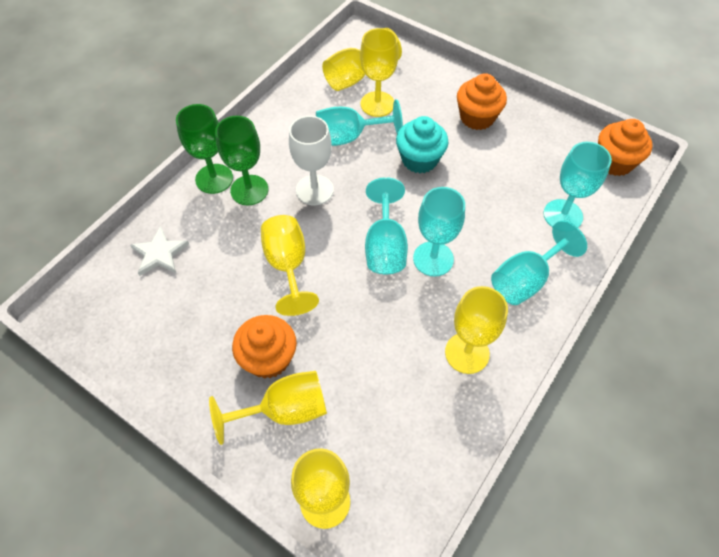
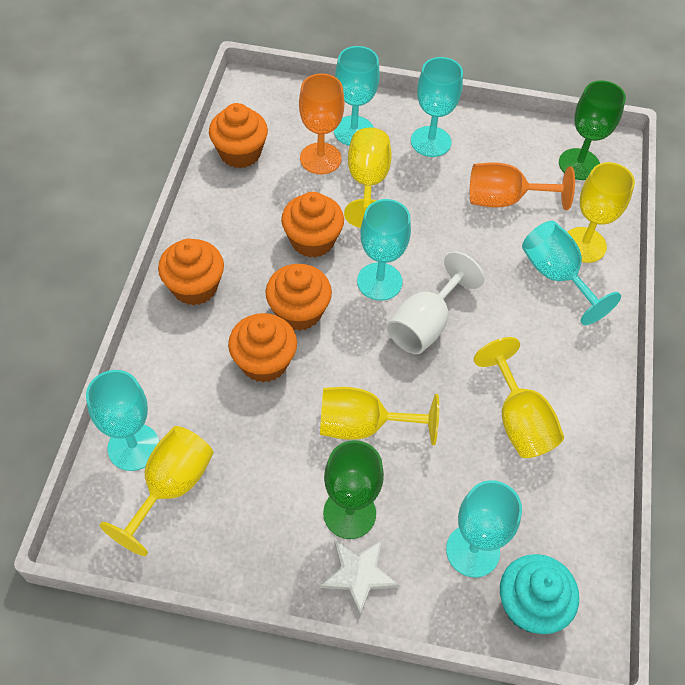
orange cupcake: 3 -> 5
orange goblet: 0 -> 2
turquoise goblet: 5 -> 6
yellow goblet: 6 -> 5

